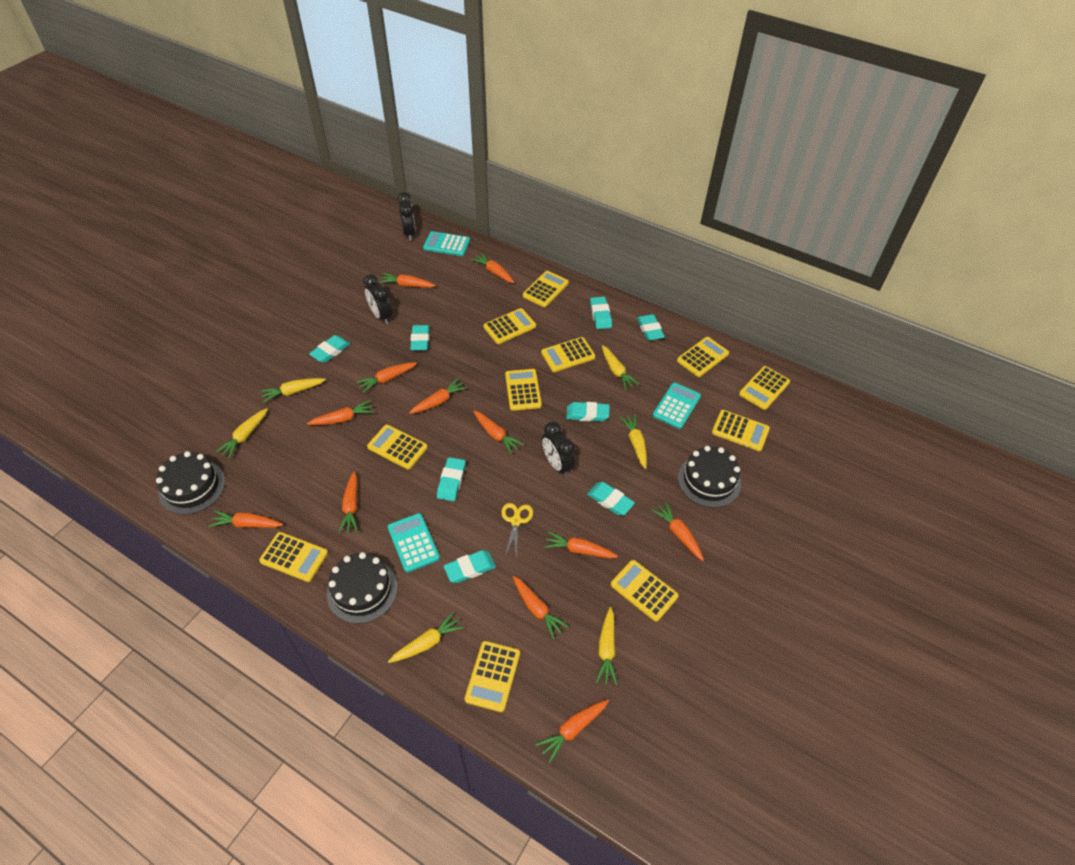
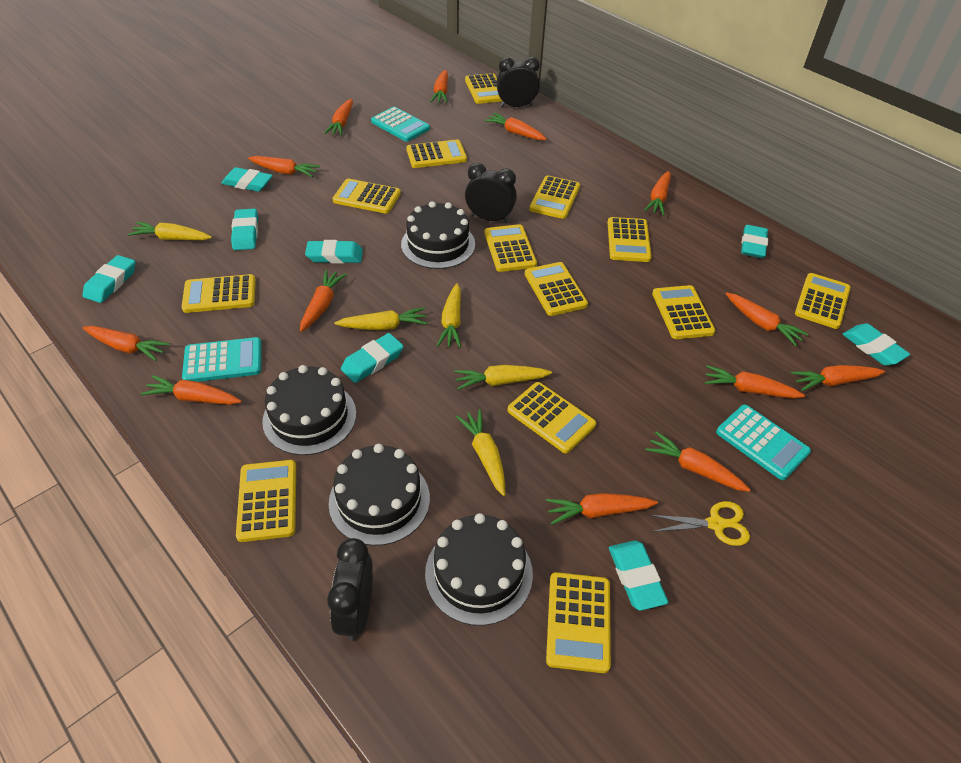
black cake: 3 -> 4
orange carrot: 12 -> 13
yellow calculator: 11 -> 13
yellow carrot: 6 -> 5

